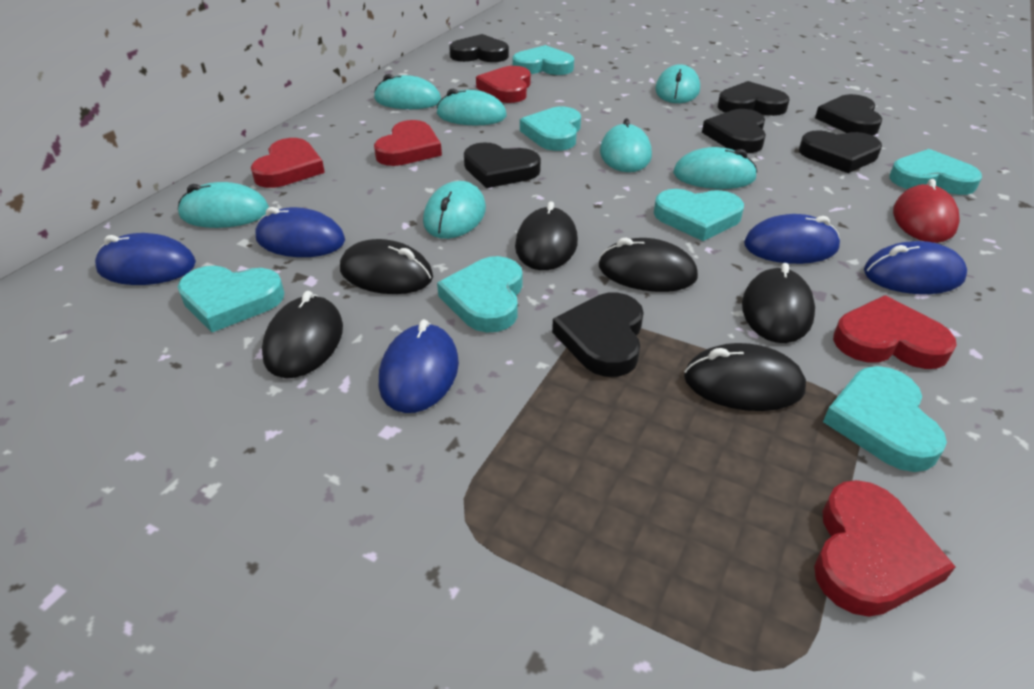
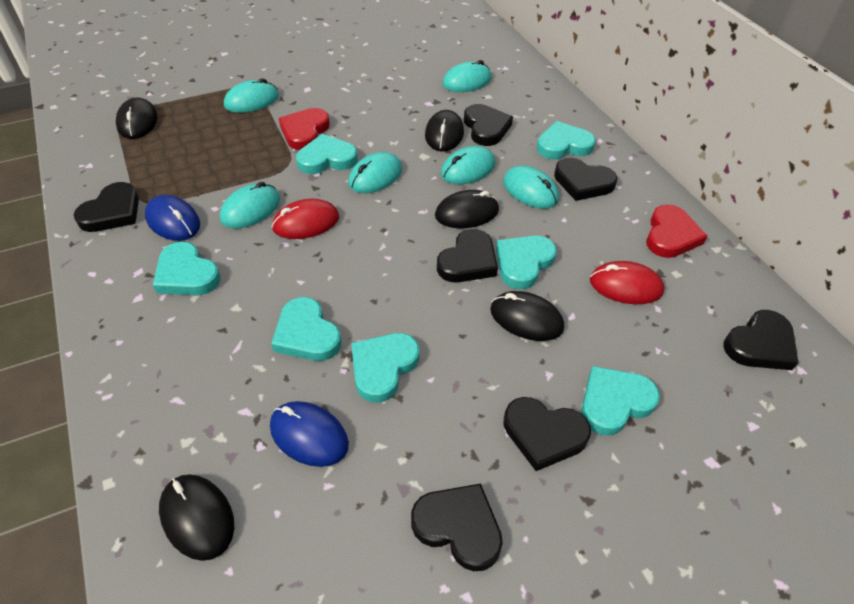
black mouse: 6 -> 5
blue mouse: 5 -> 2
red heart: 5 -> 2
red mouse: 1 -> 2
turquoise mouse: 7 -> 6

